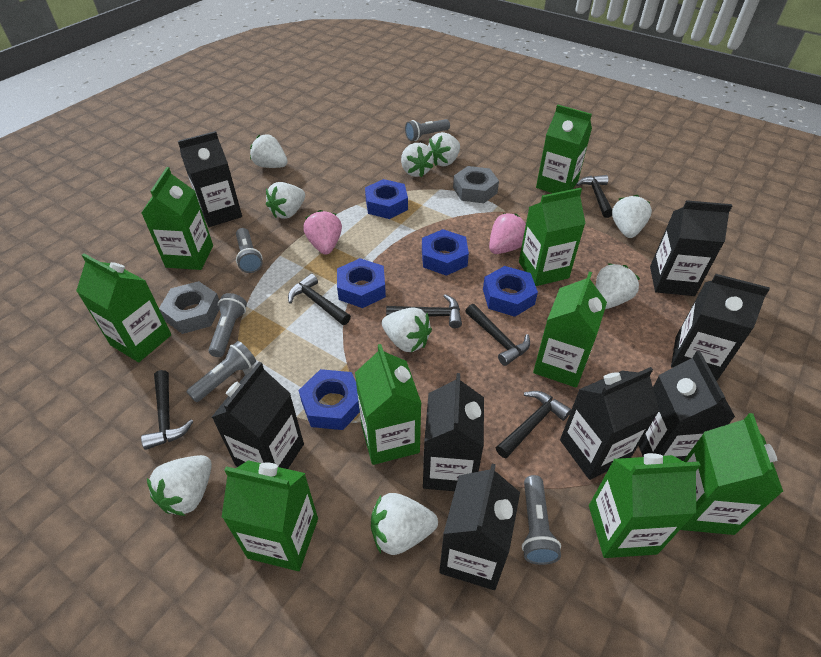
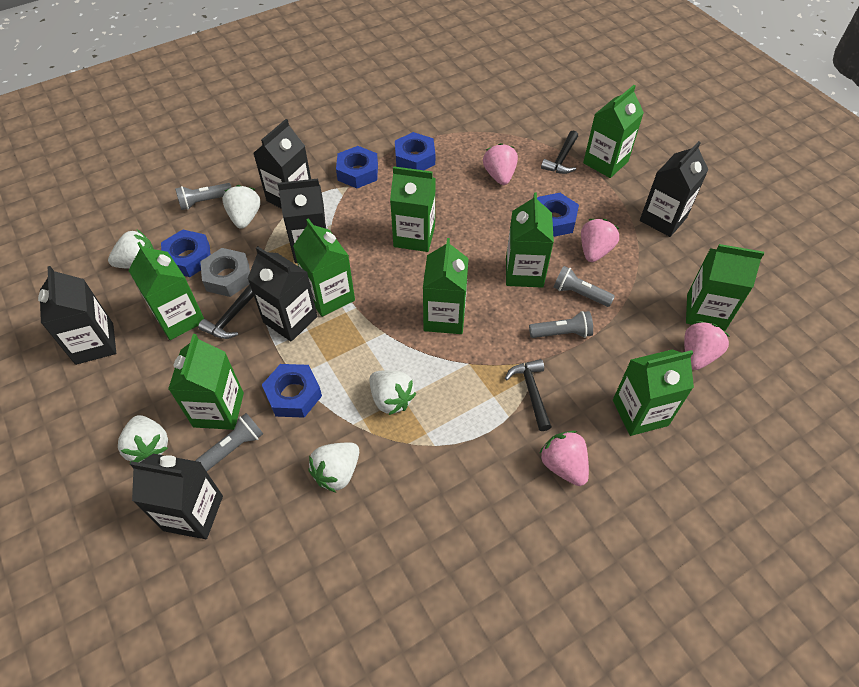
black carton: 8 -> 6
black hammer: 6 -> 3
grey flashlight: 5 -> 4
grey nut: 2 -> 1
pink strawberry: 2 -> 4
white strawberry: 9 -> 5

